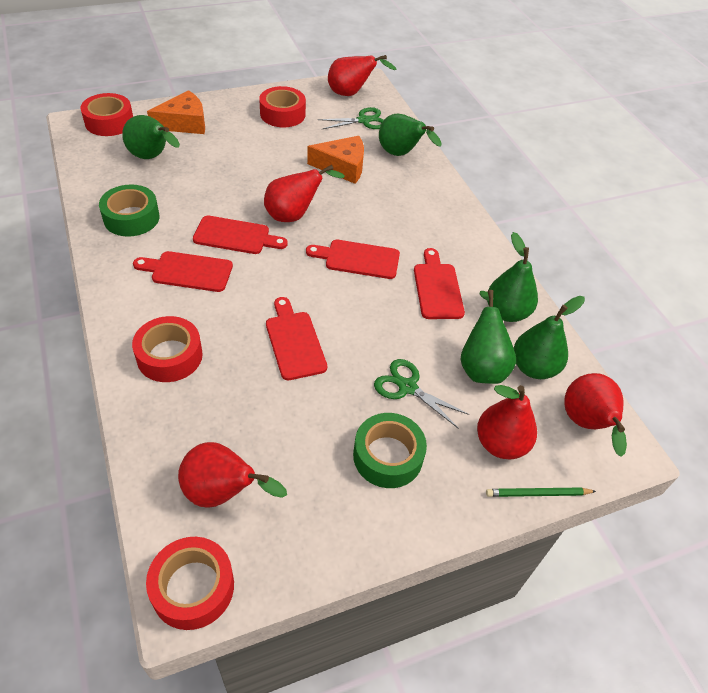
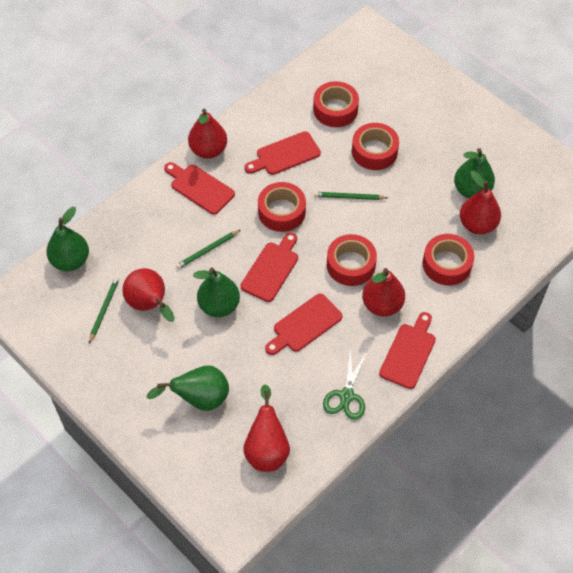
green pear: 5 -> 4
green pencil: 1 -> 3
green scissors: 2 -> 1
green tape: 2 -> 0
orange cheese: 2 -> 0
red tape: 4 -> 5

